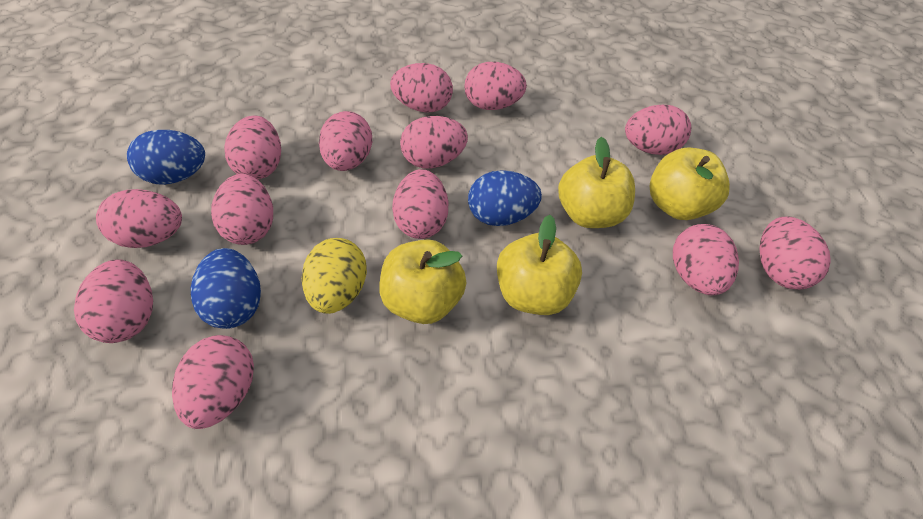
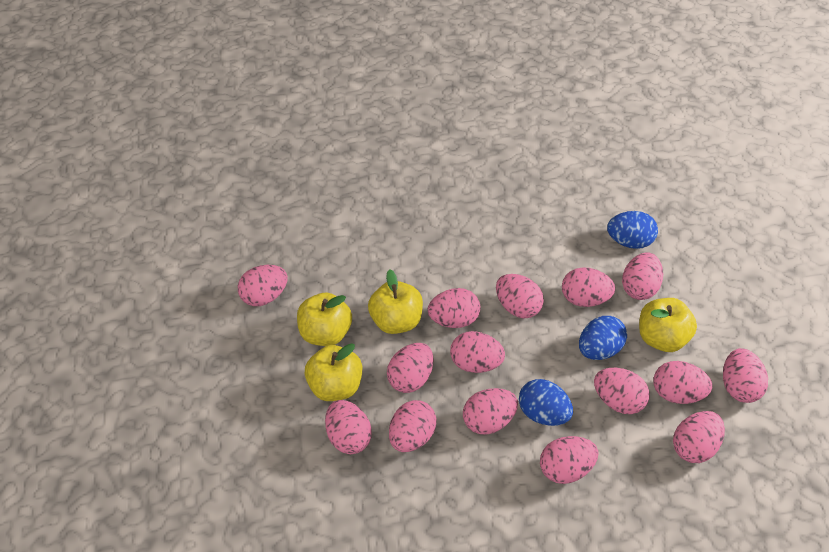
pink egg: 13 -> 15
yellow egg: 1 -> 0

